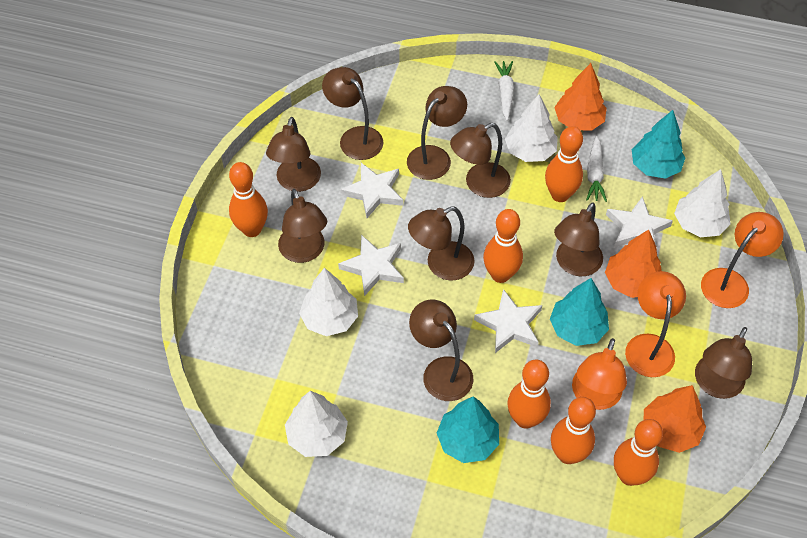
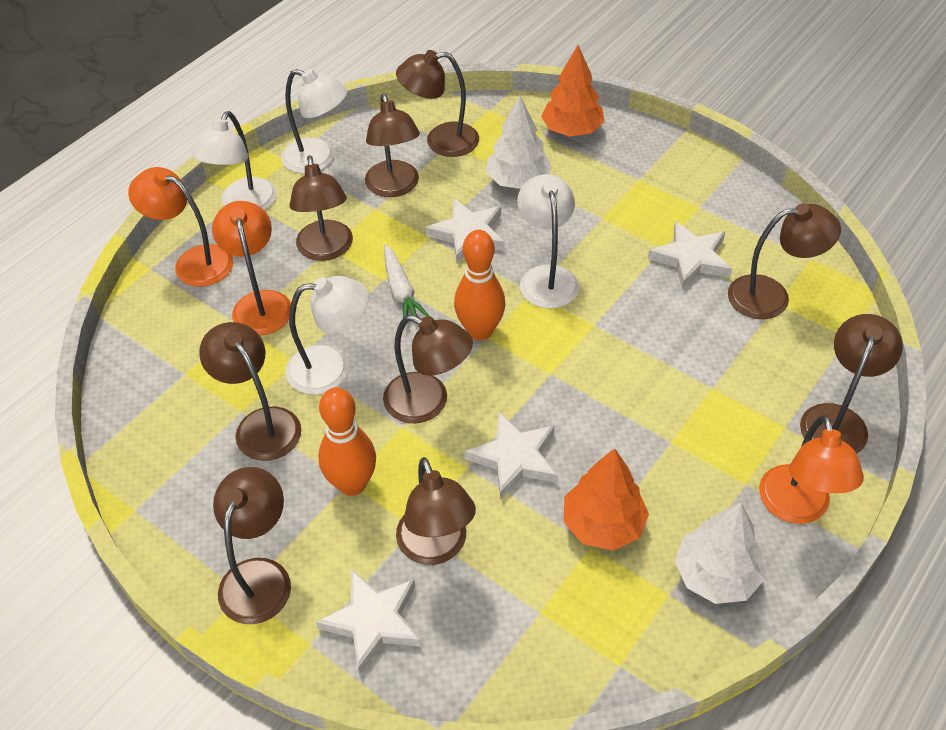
orange bowling pin: 6 -> 2
orange tree: 3 -> 2
turquoise tree: 3 -> 0
white carrot: 2 -> 1
white lamp: 0 -> 4
white tree: 4 -> 2

